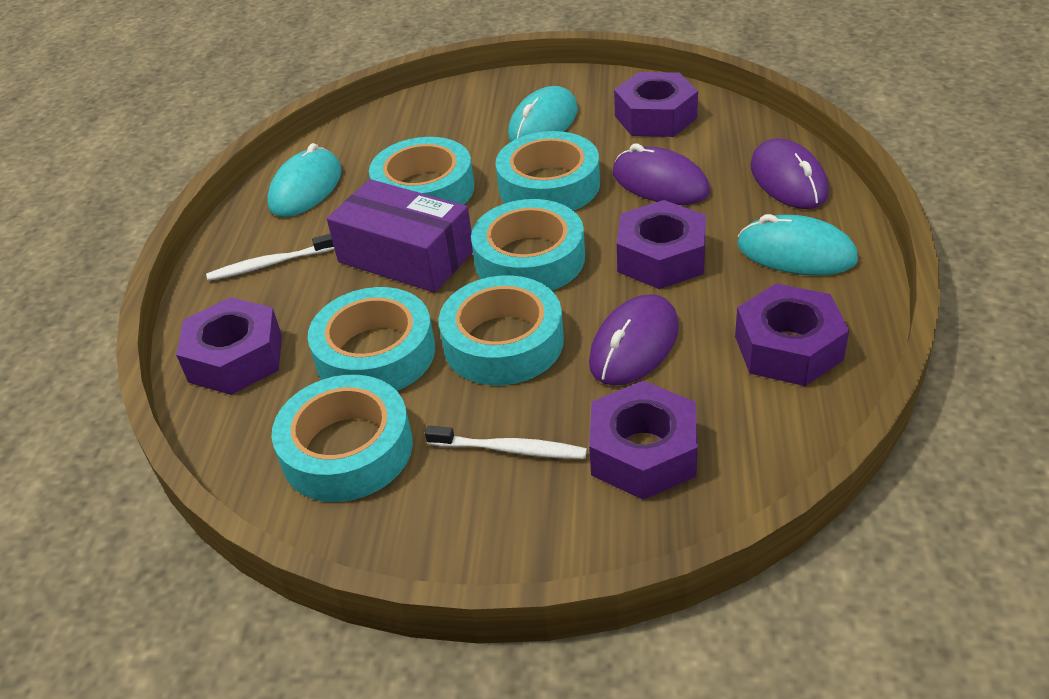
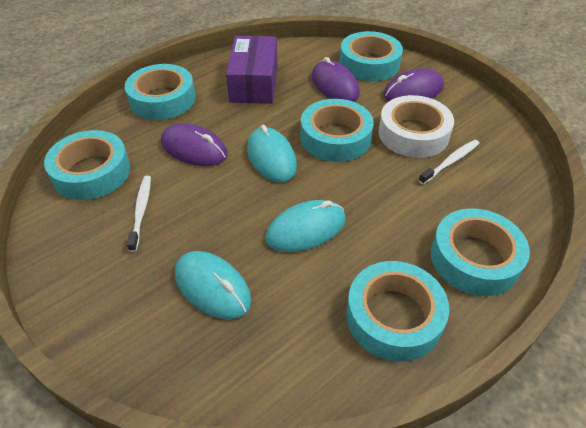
purple nut: 5 -> 0
white tape: 0 -> 1

